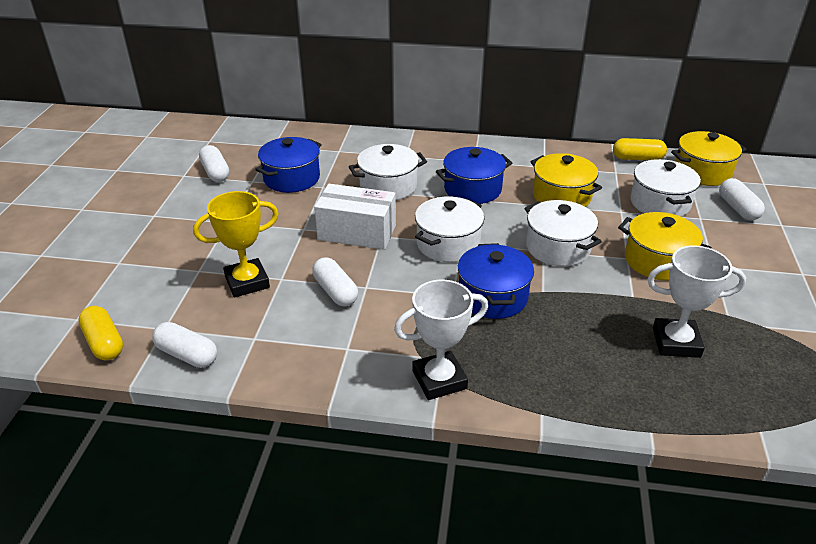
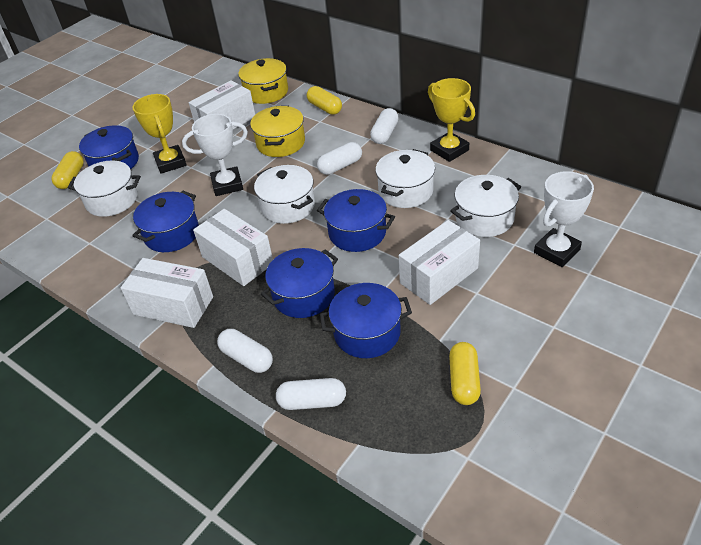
blue pot: 3 -> 5
white box: 1 -> 4
yellow capsule: 2 -> 3
yellow pot: 3 -> 2
yellow trophy: 1 -> 2

